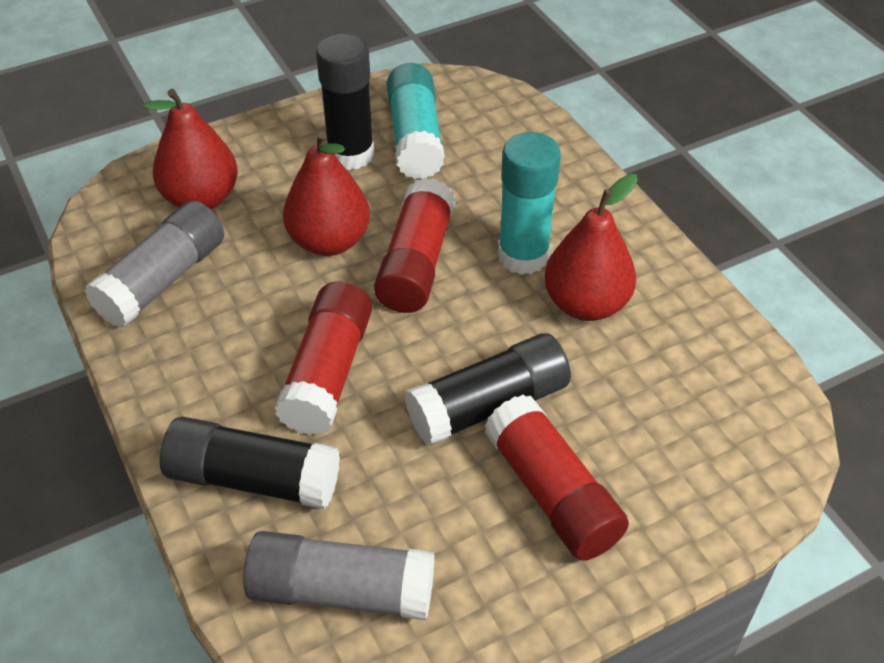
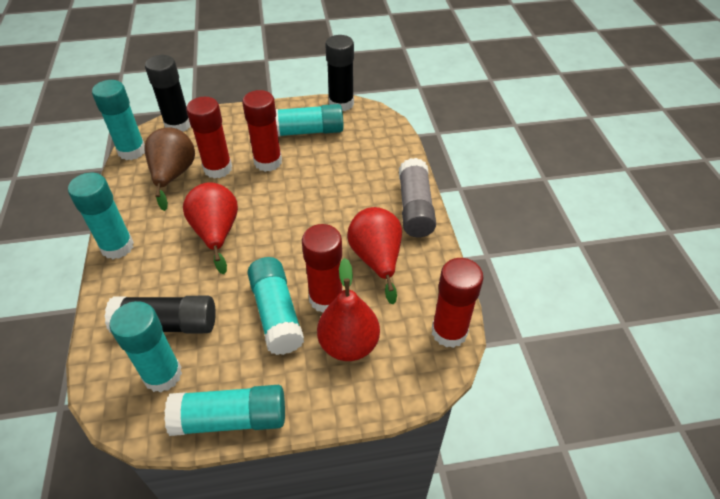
brown pear: 0 -> 1
grey glue stick: 2 -> 1
red glue stick: 3 -> 4
turquoise glue stick: 2 -> 6

